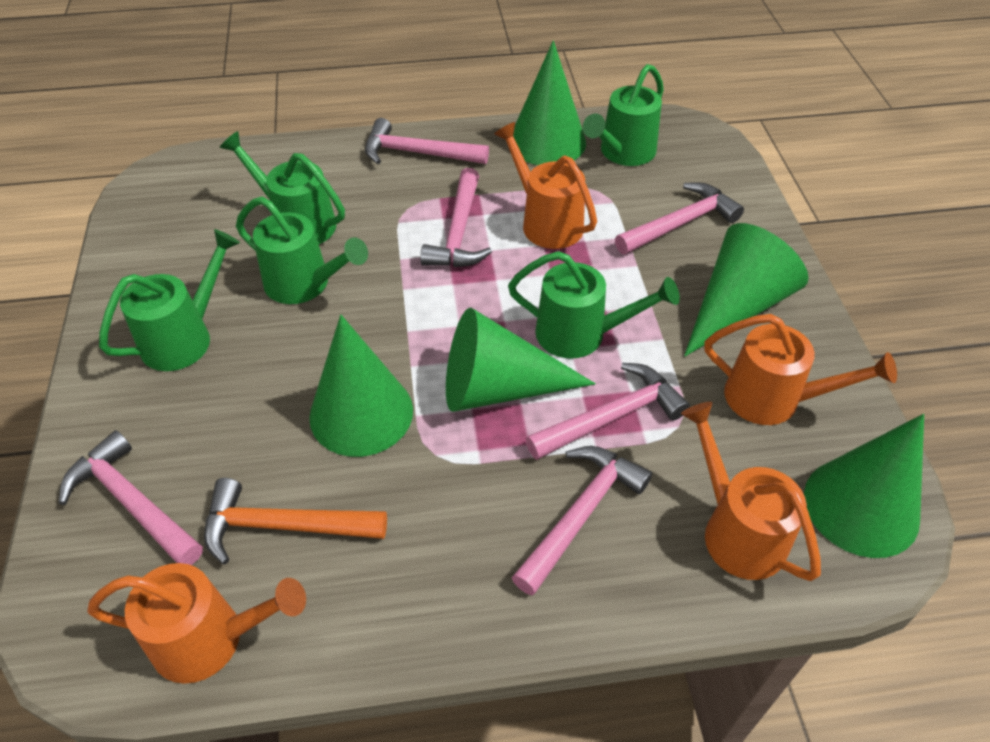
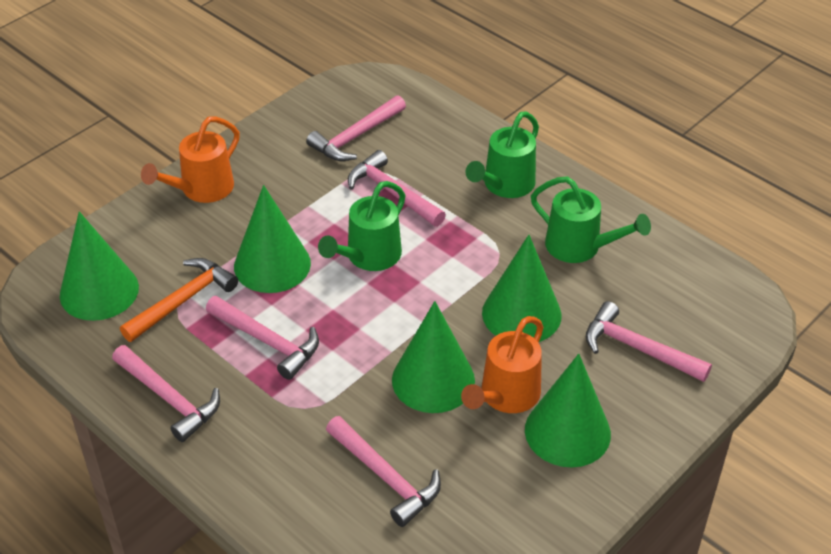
green watering can: 5 -> 3
orange watering can: 4 -> 2

